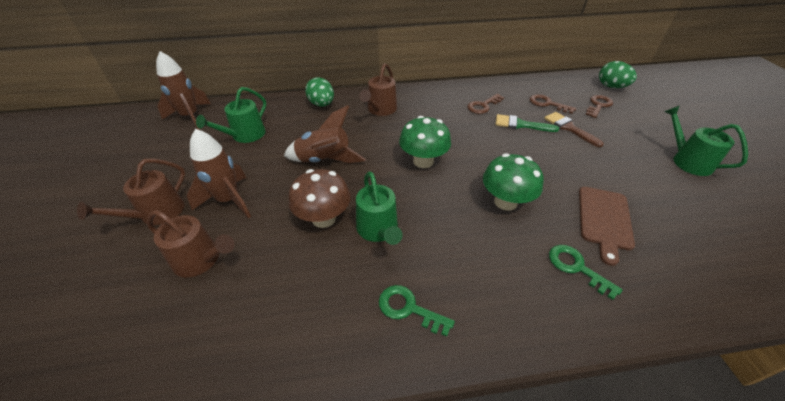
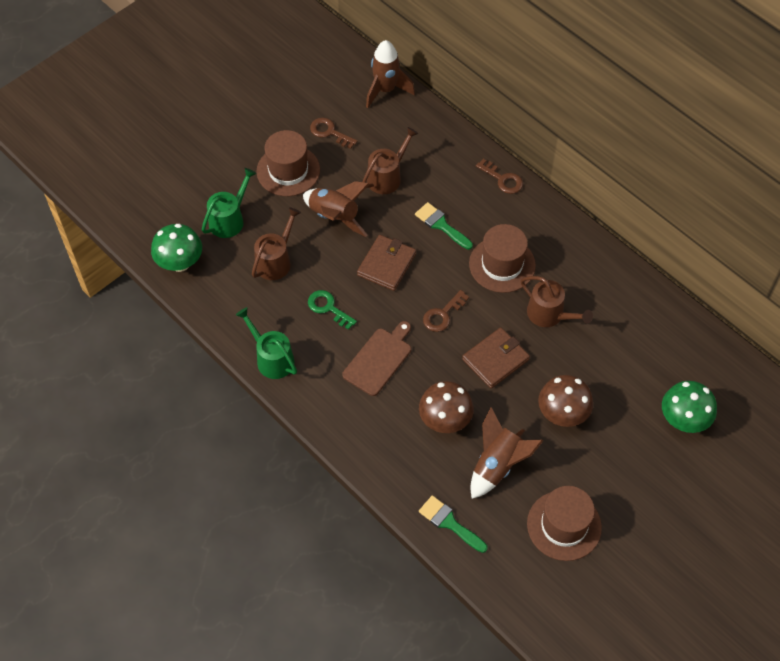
brown brush: 1 -> 0
brown hat: 0 -> 3
brown mushroom: 1 -> 2
brown wallet: 0 -> 2
green brush: 1 -> 2
green egg: 2 -> 0
green key: 2 -> 1
green watering can: 3 -> 2

